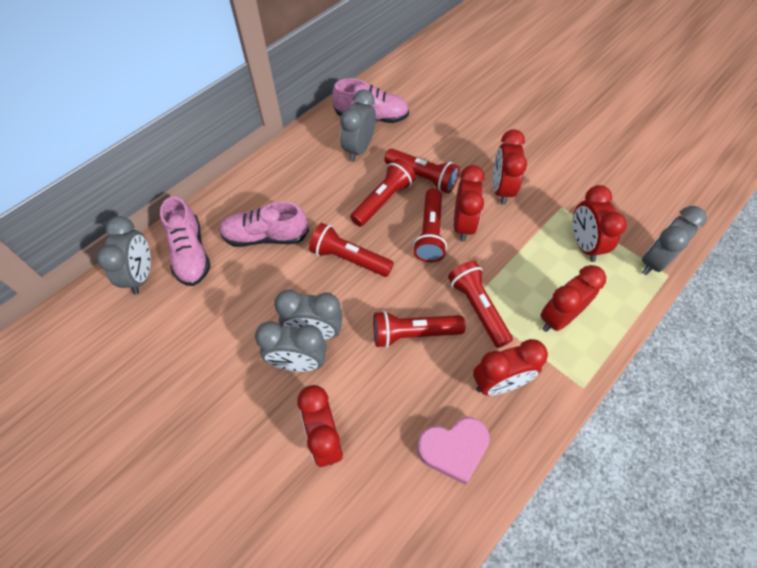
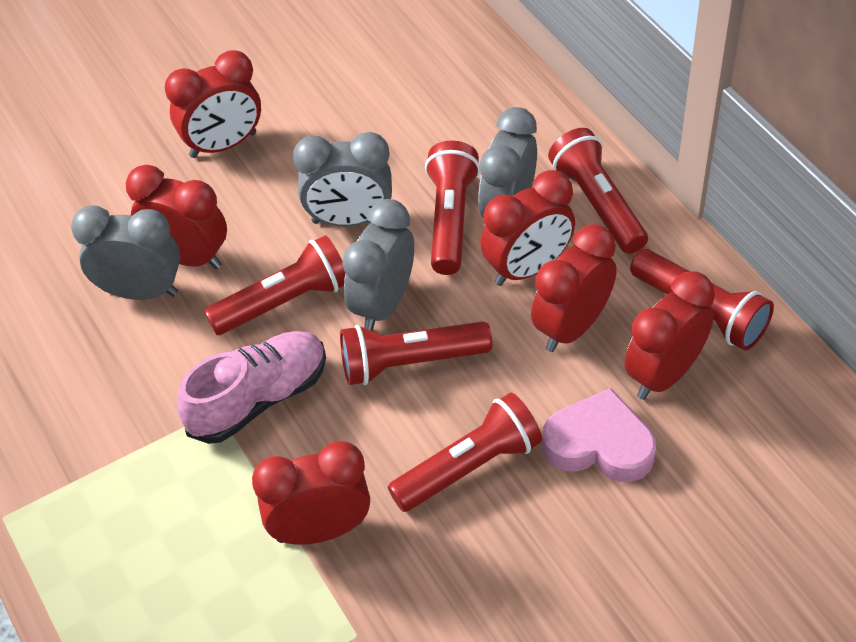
grey clock: 5 -> 4
pink shoe: 3 -> 1

